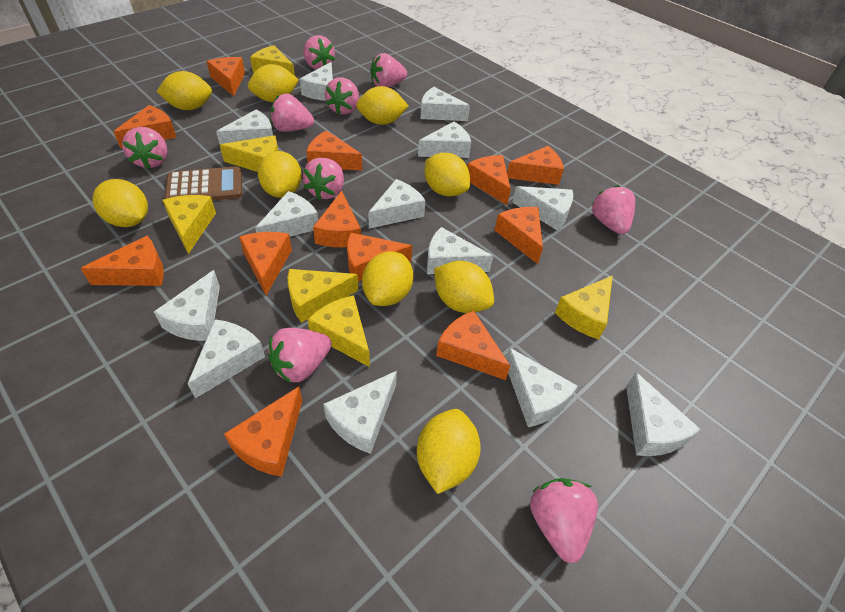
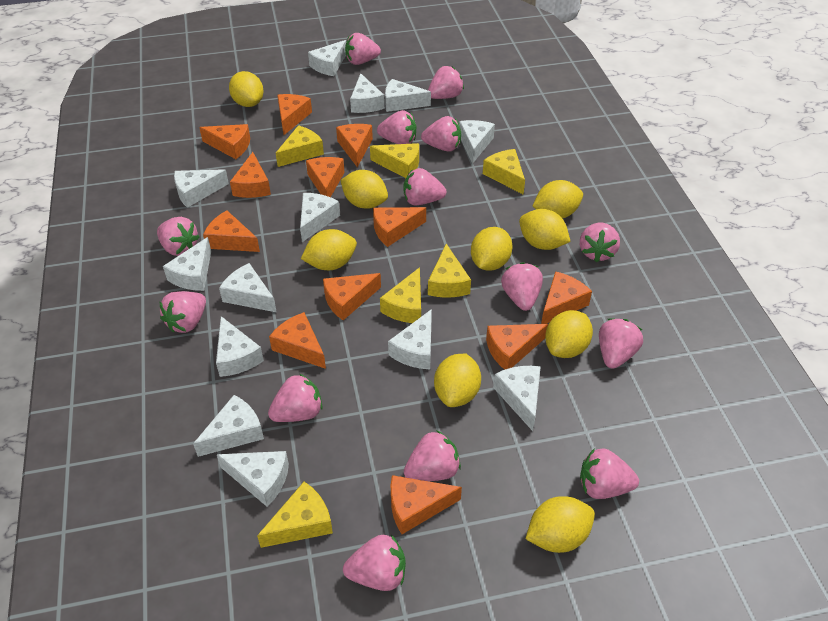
brown calculator: 1 -> 0
pink strawberry: 9 -> 14

